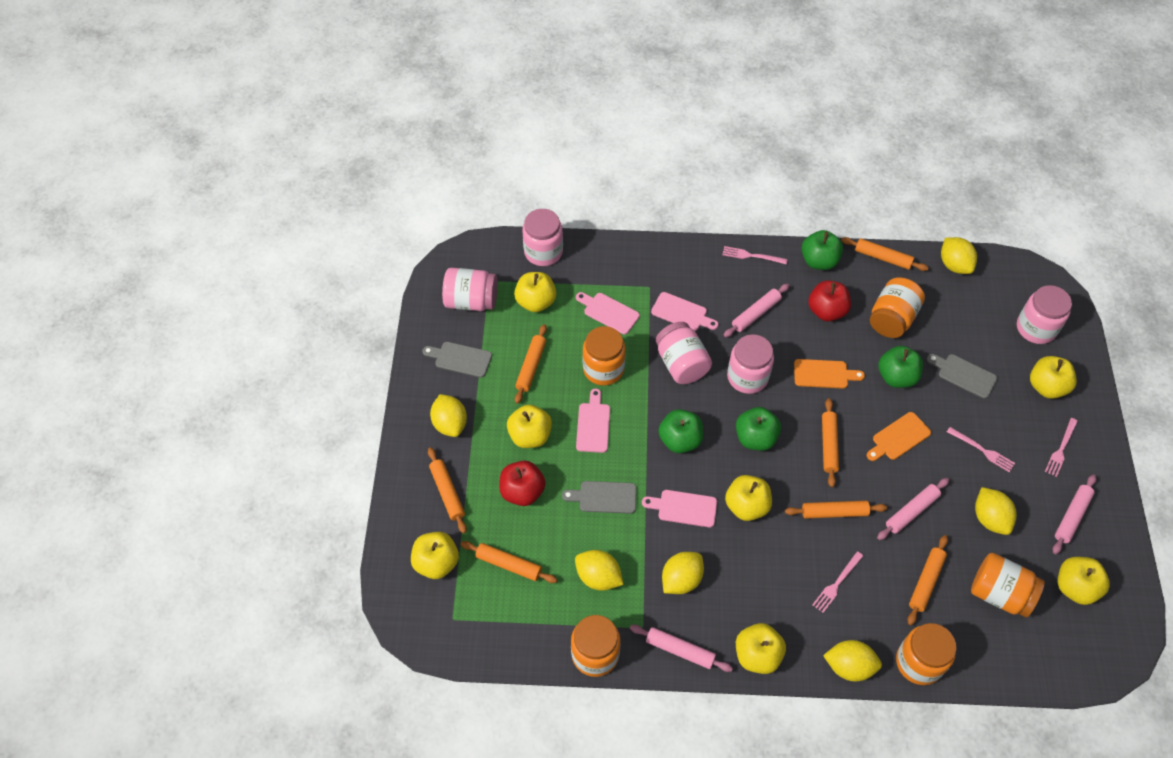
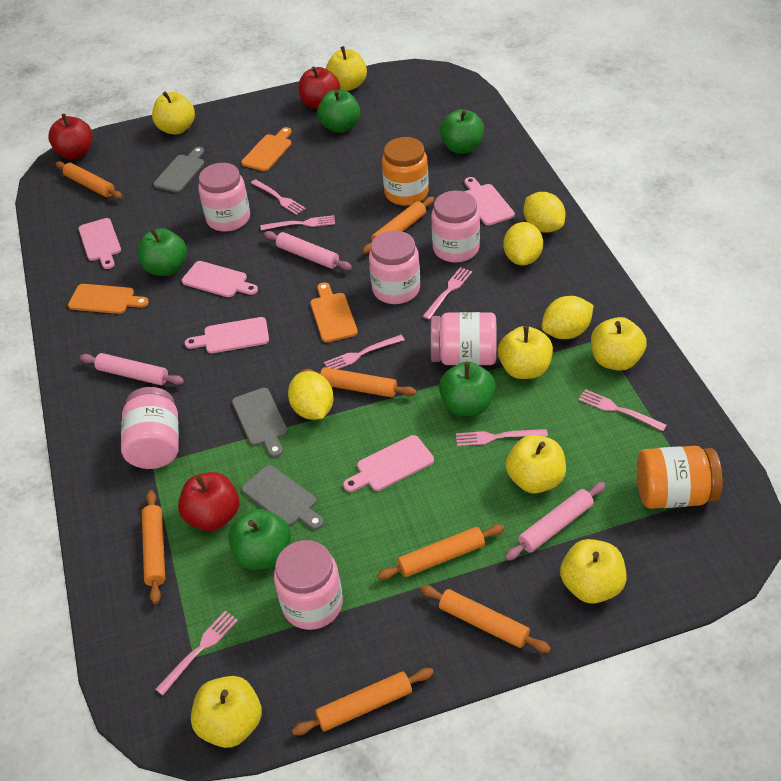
green apple: 4 -> 5
orange cutting board: 2 -> 3
orange jar: 5 -> 2
pink cutting board: 4 -> 5
pink fork: 4 -> 7
pink jar: 5 -> 6
pink rolling pin: 4 -> 3
red apple: 2 -> 3
yellow lemon: 6 -> 4

